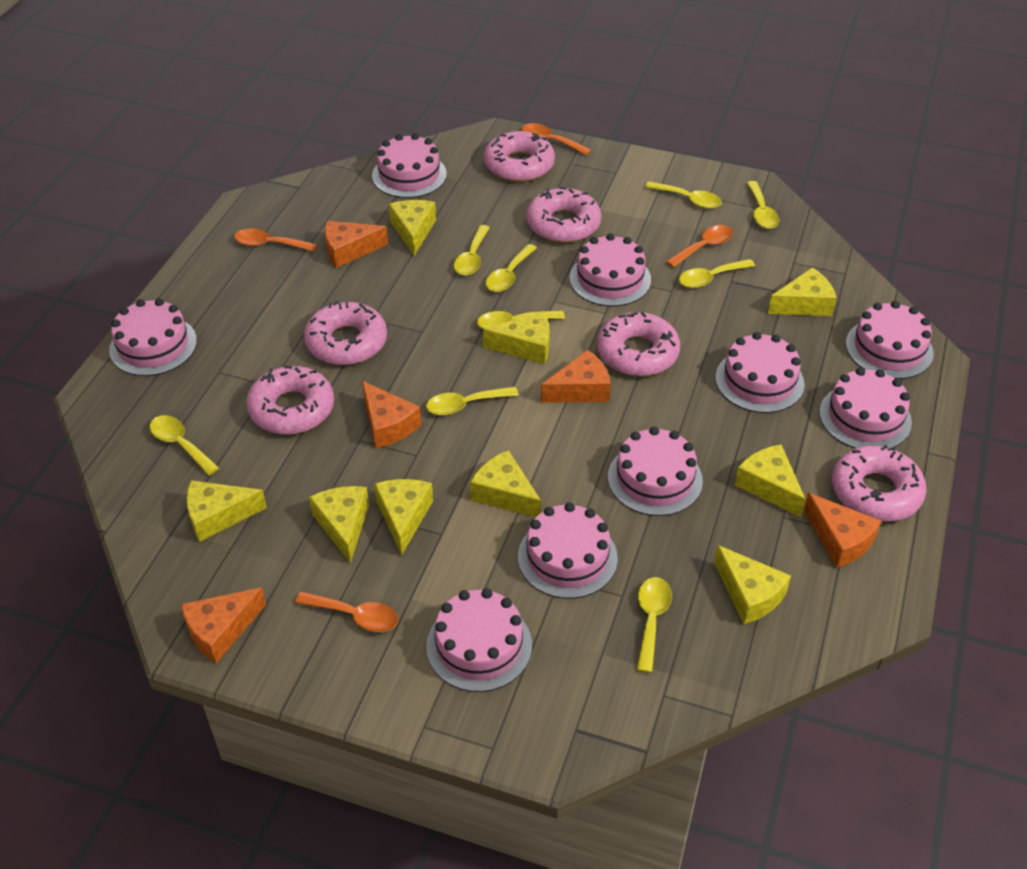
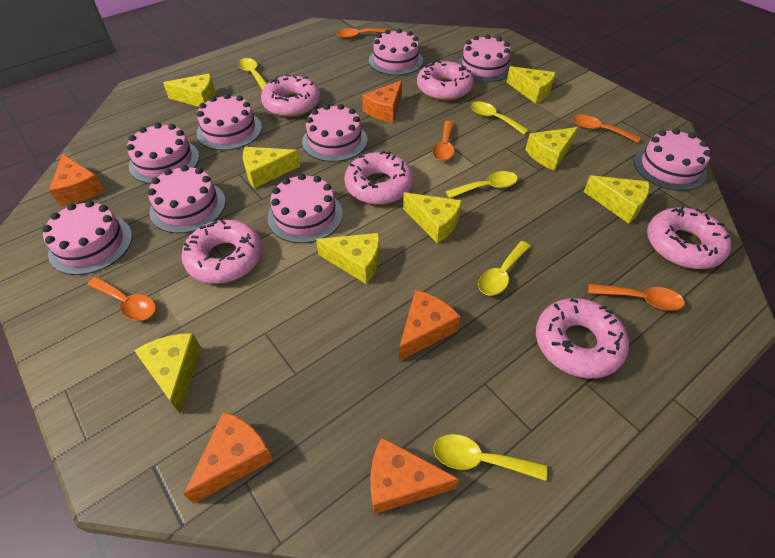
orange spoon: 4 -> 5
yellow cheese: 9 -> 8
yellow spoon: 9 -> 5

